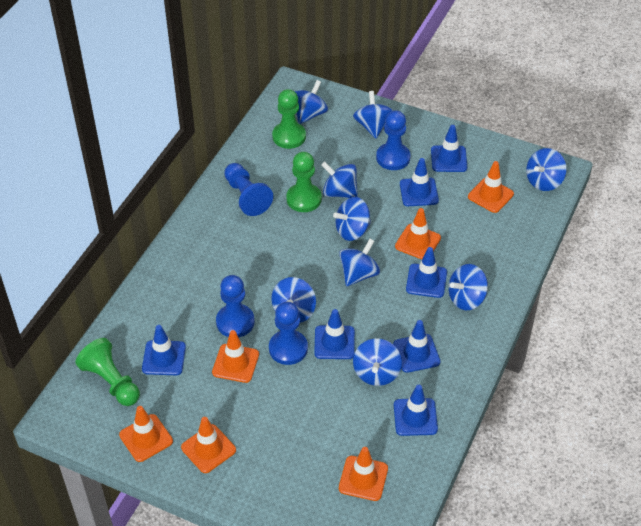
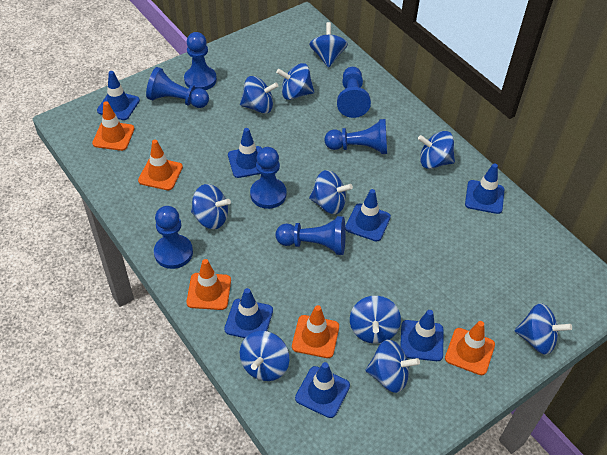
blue pawn: 4 -> 7
blue spinning top: 9 -> 10
green pawn: 3 -> 0
orange traffic cone: 6 -> 5

